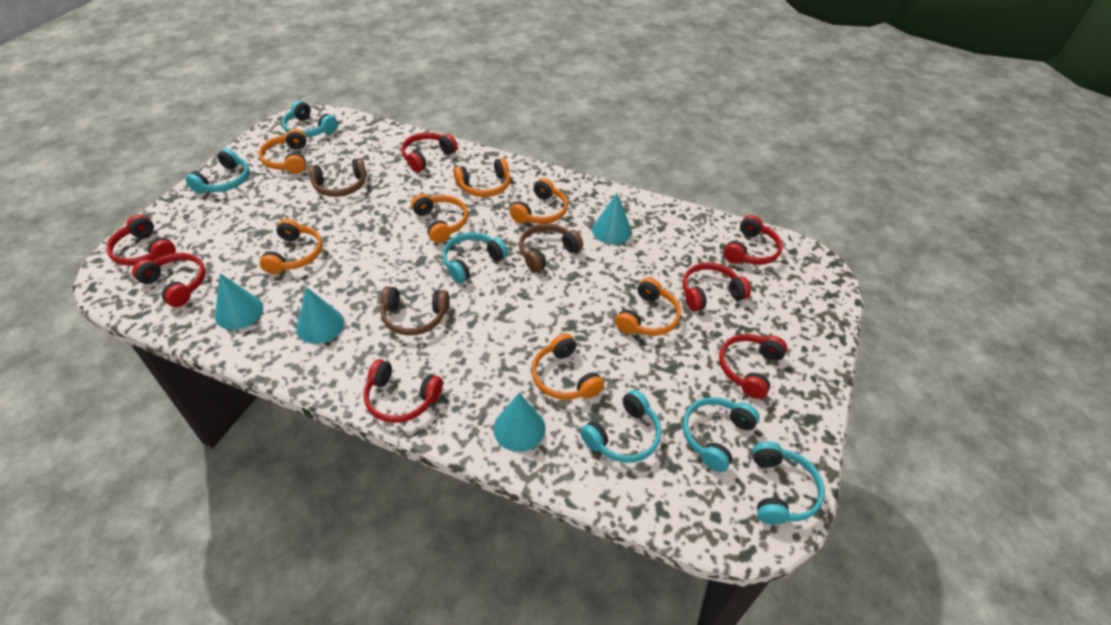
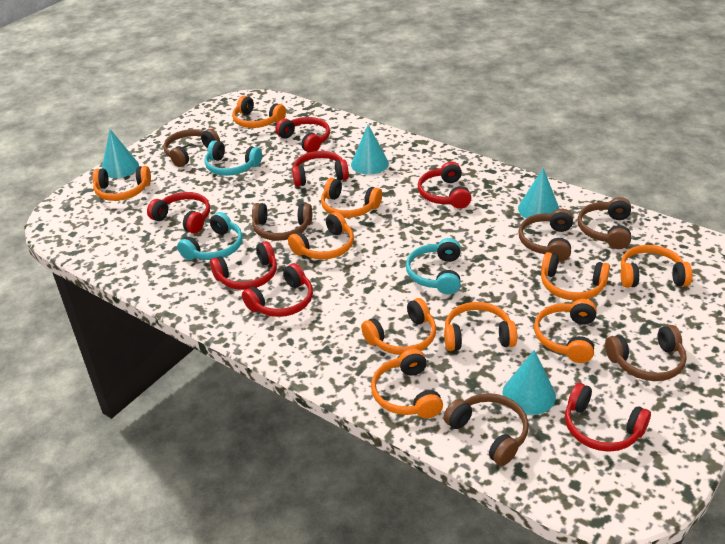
brown headphones: 3 -> 6
orange headphones: 7 -> 10
turquoise headphones: 6 -> 3

